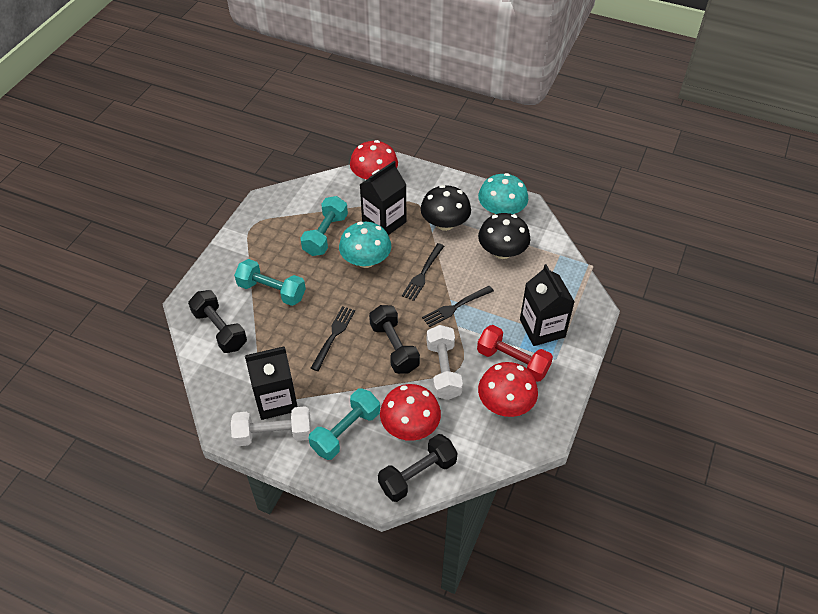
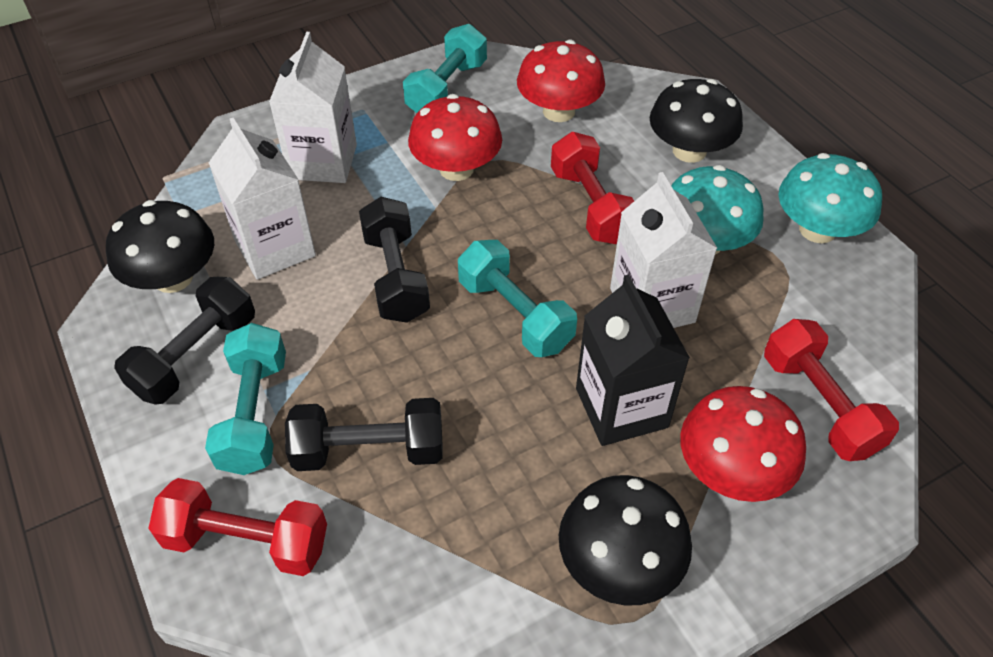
black carton: 3 -> 1
black fork: 3 -> 0
black mushroom: 2 -> 3
red dumbbell: 1 -> 3
white carton: 0 -> 3
white dumbbell: 2 -> 0

